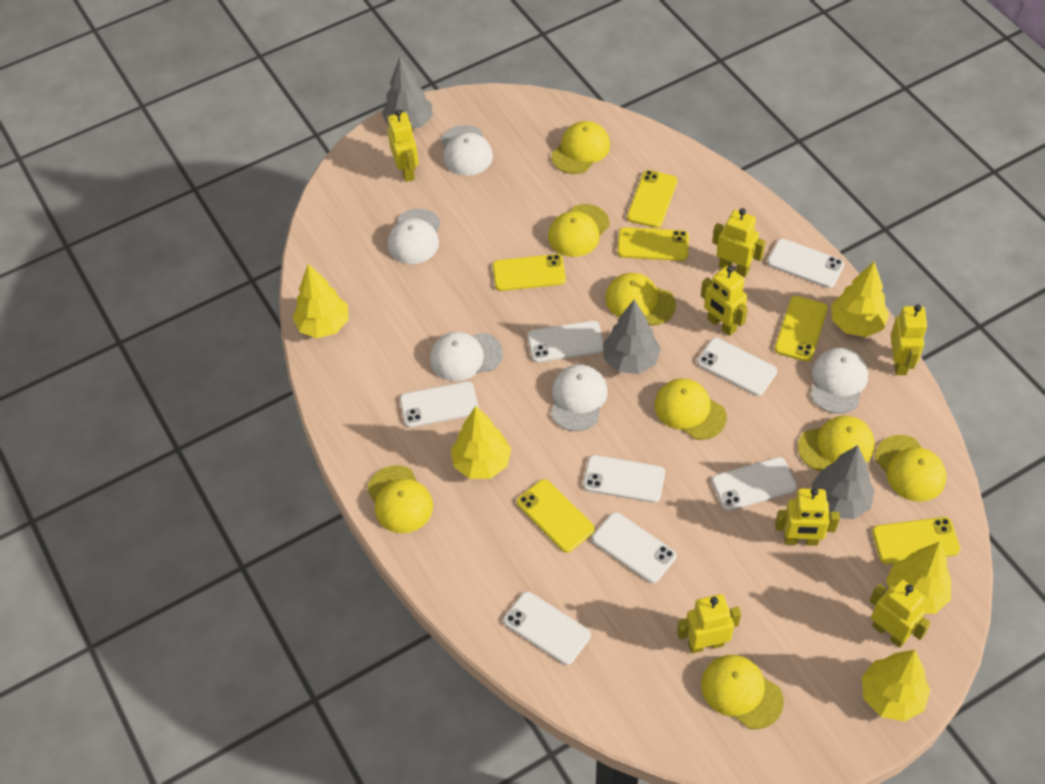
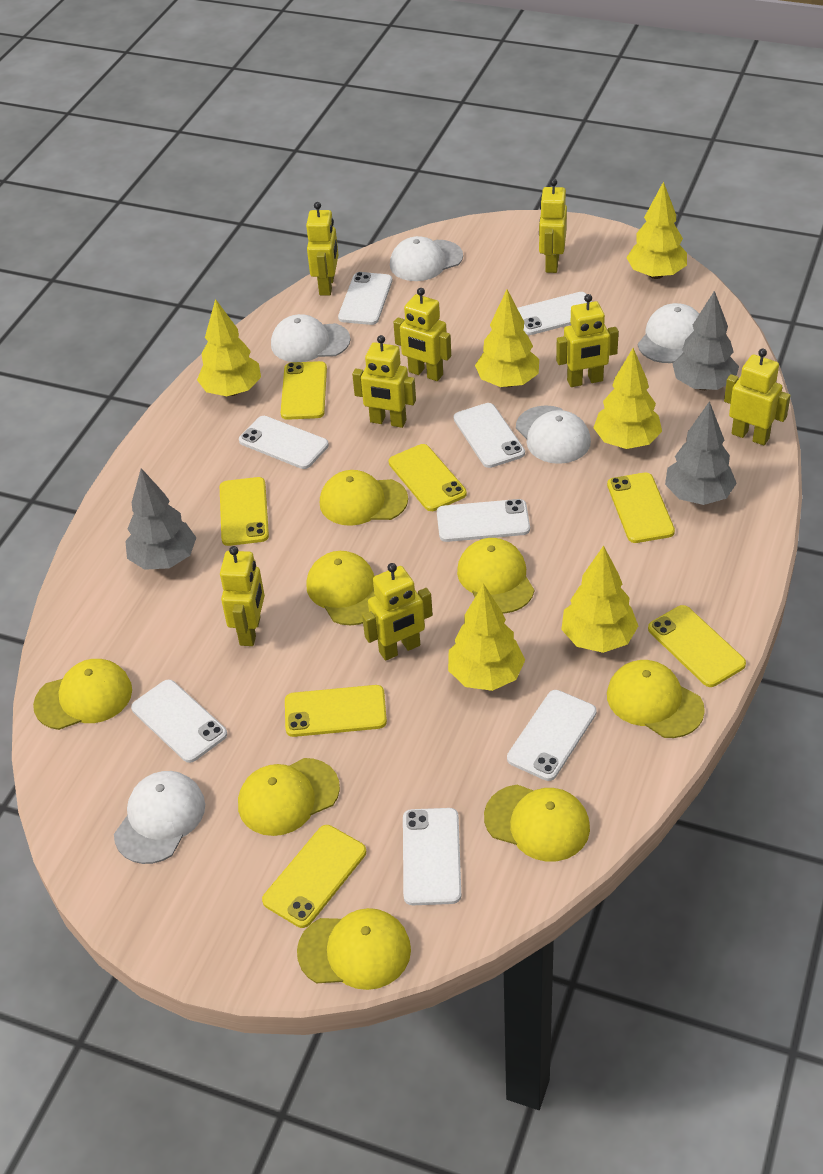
yellow phone: 6 -> 7
yellow robot: 7 -> 8
yellow tree: 5 -> 6

